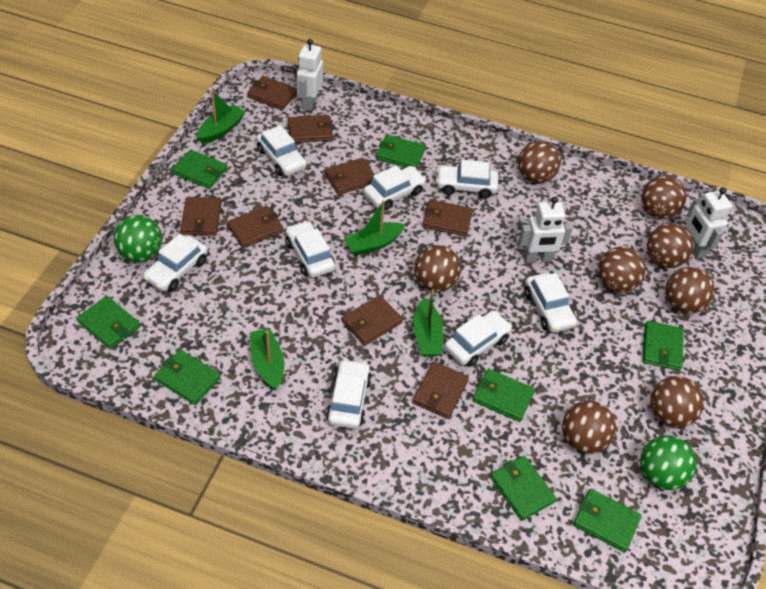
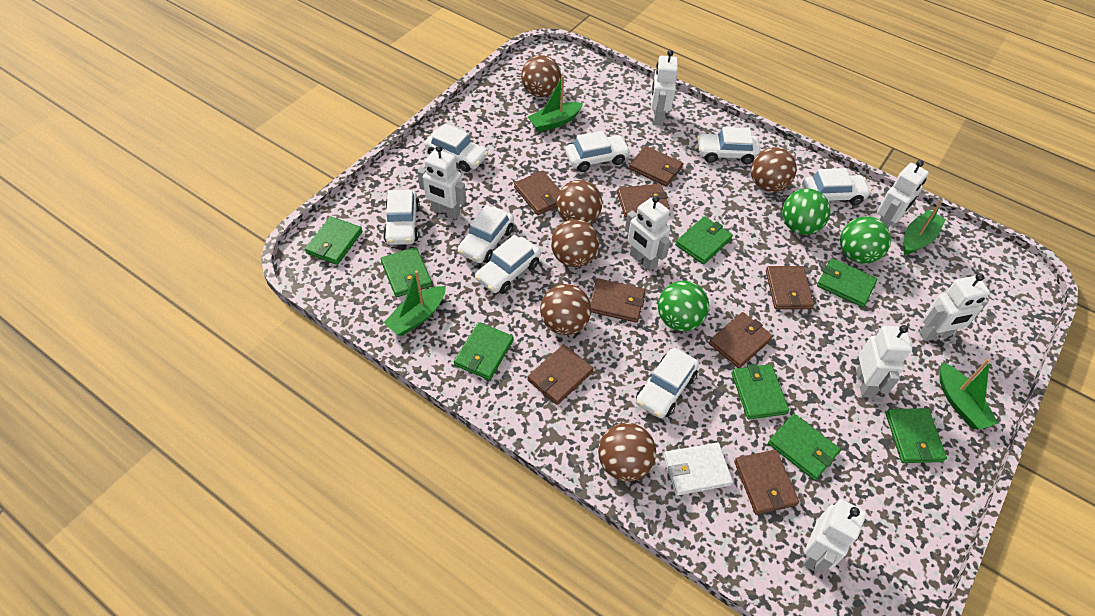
brown ball: 8 -> 6
green ball: 2 -> 3
white robot: 3 -> 7
white wallet: 0 -> 1

